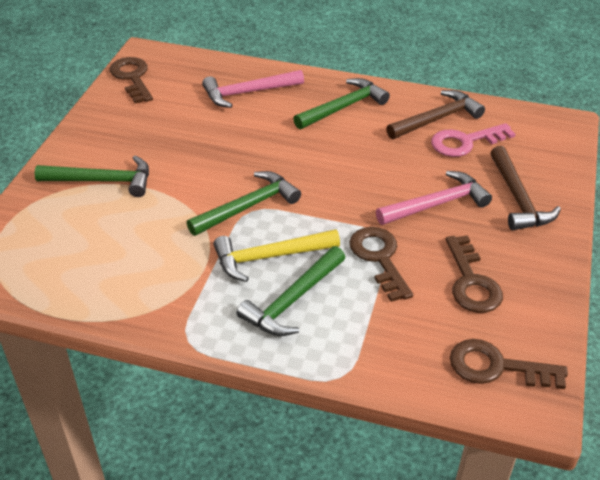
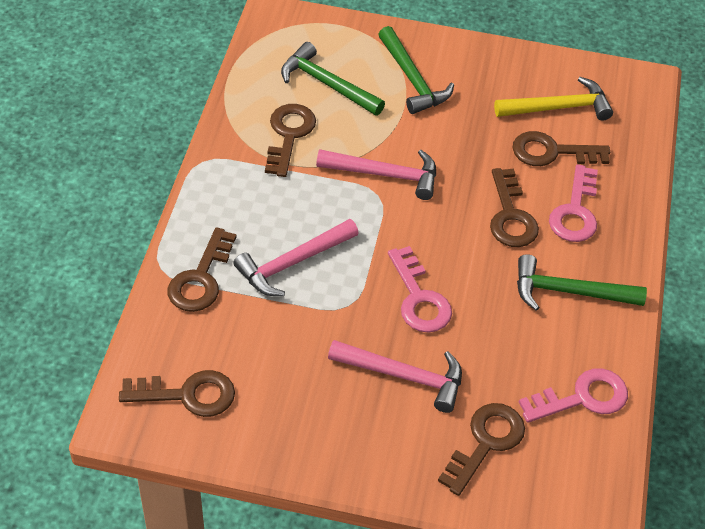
brown hammer: 2 -> 0
brown key: 4 -> 6
green hammer: 4 -> 3
pink hammer: 2 -> 3
pink key: 1 -> 3

